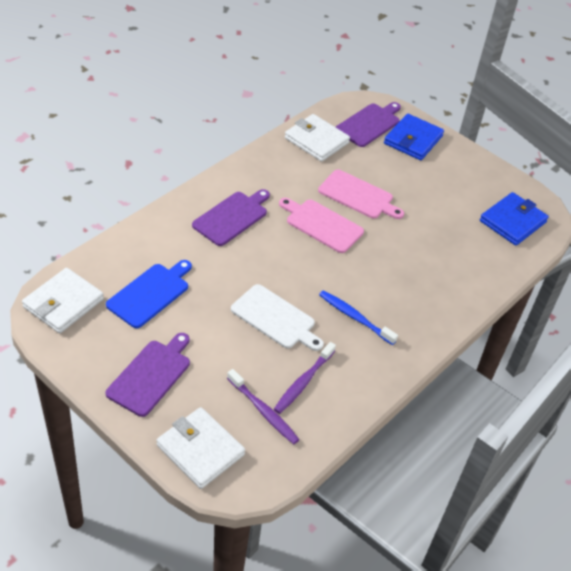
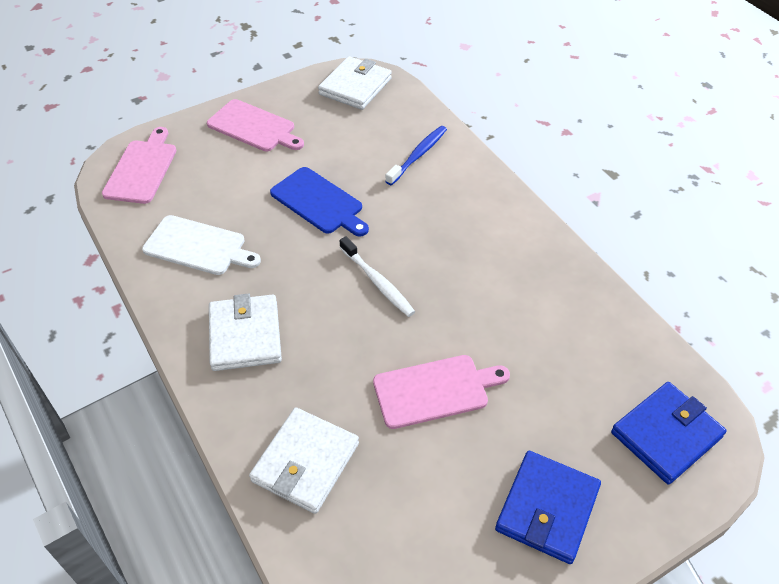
pink cutting board: 2 -> 3
purple cutting board: 3 -> 0
purple toothbrush: 2 -> 0
white toothbrush: 0 -> 1

